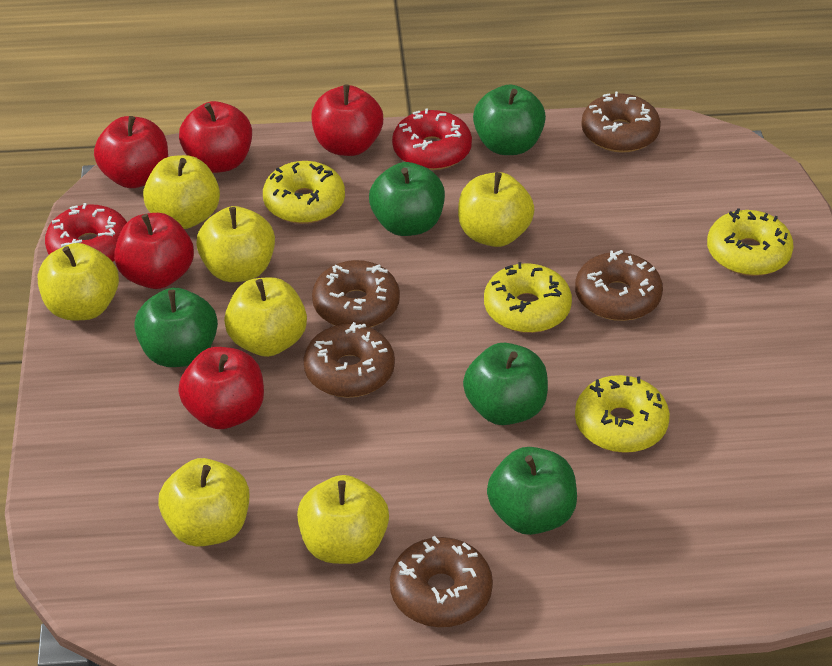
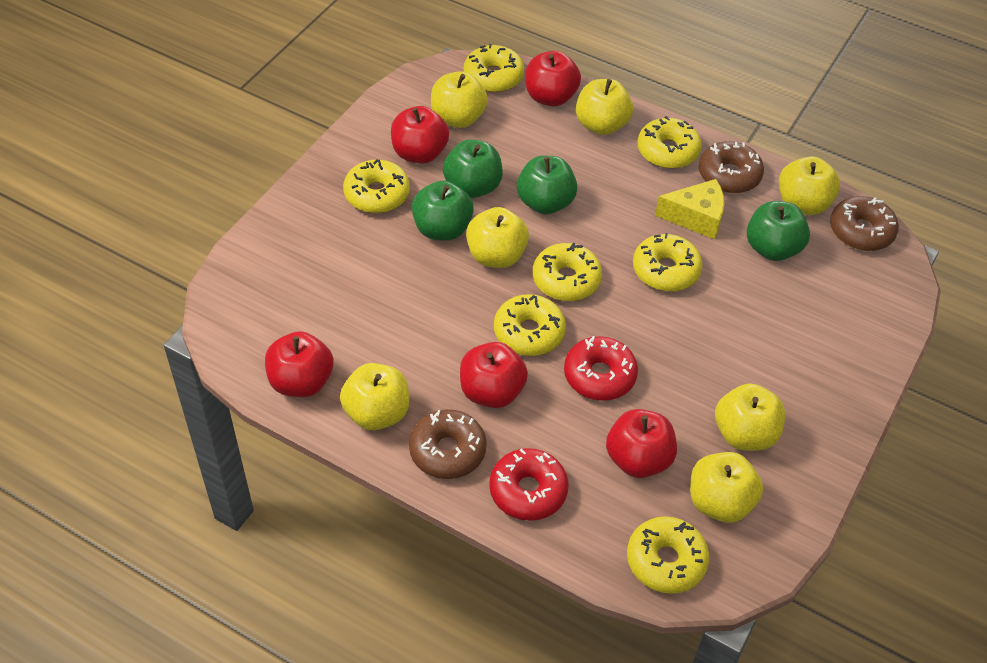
brown donut: 5 -> 3
green apple: 5 -> 4
yellow cheese: 0 -> 1
yellow donut: 4 -> 7

